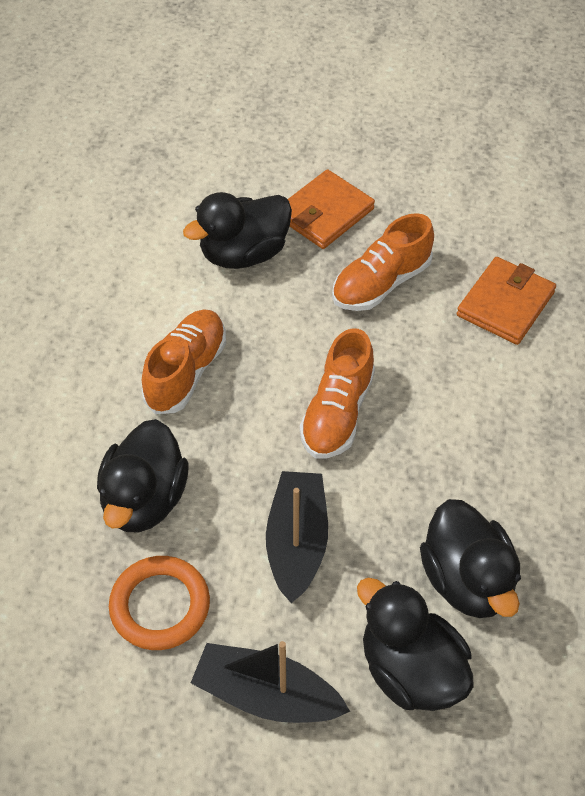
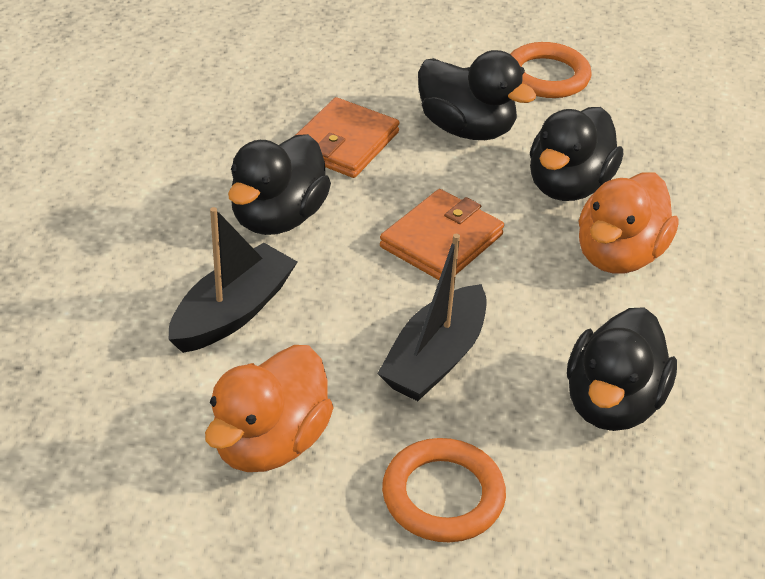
orange duck: 0 -> 2
orange ring: 1 -> 2
orange shoe: 3 -> 0

